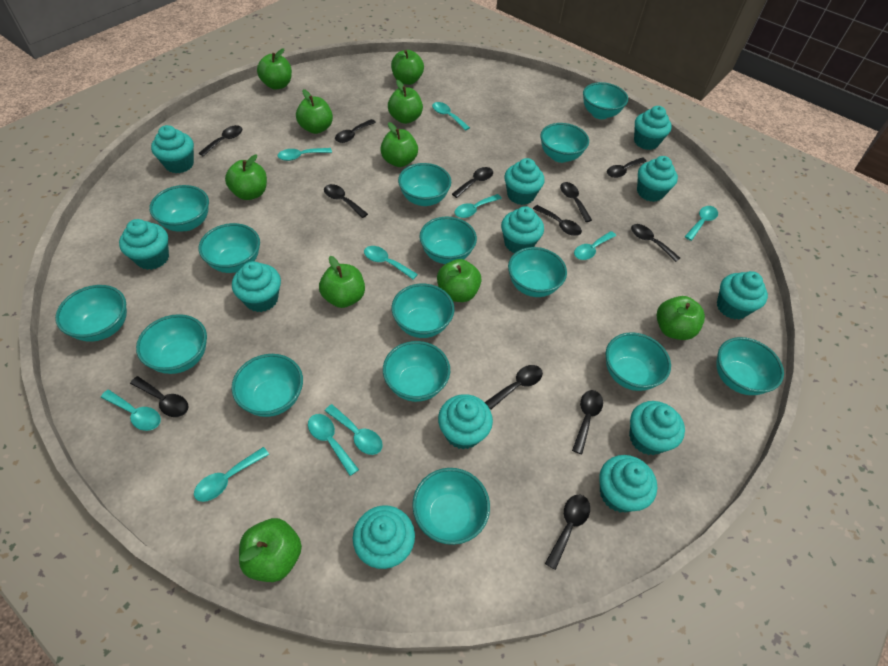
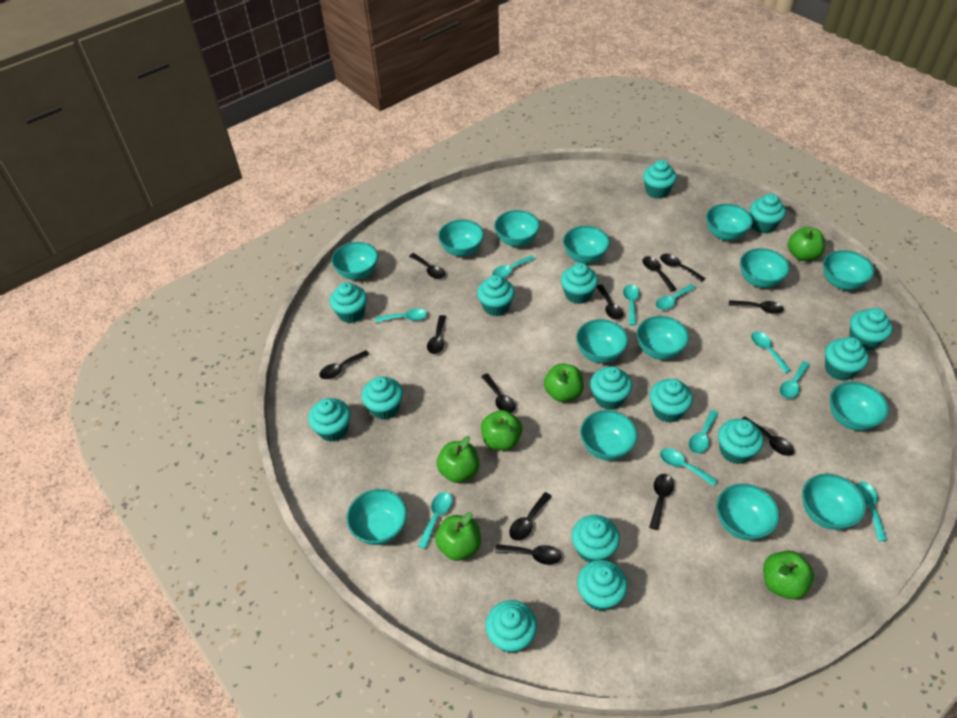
green apple: 10 -> 6
turquoise bowl: 15 -> 14
turquoise cupcake: 12 -> 15

